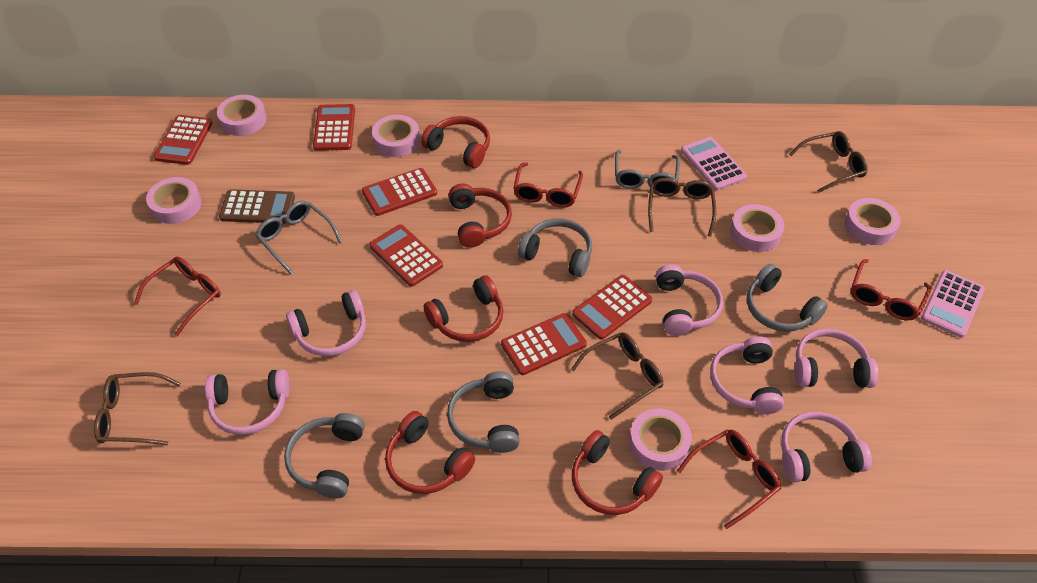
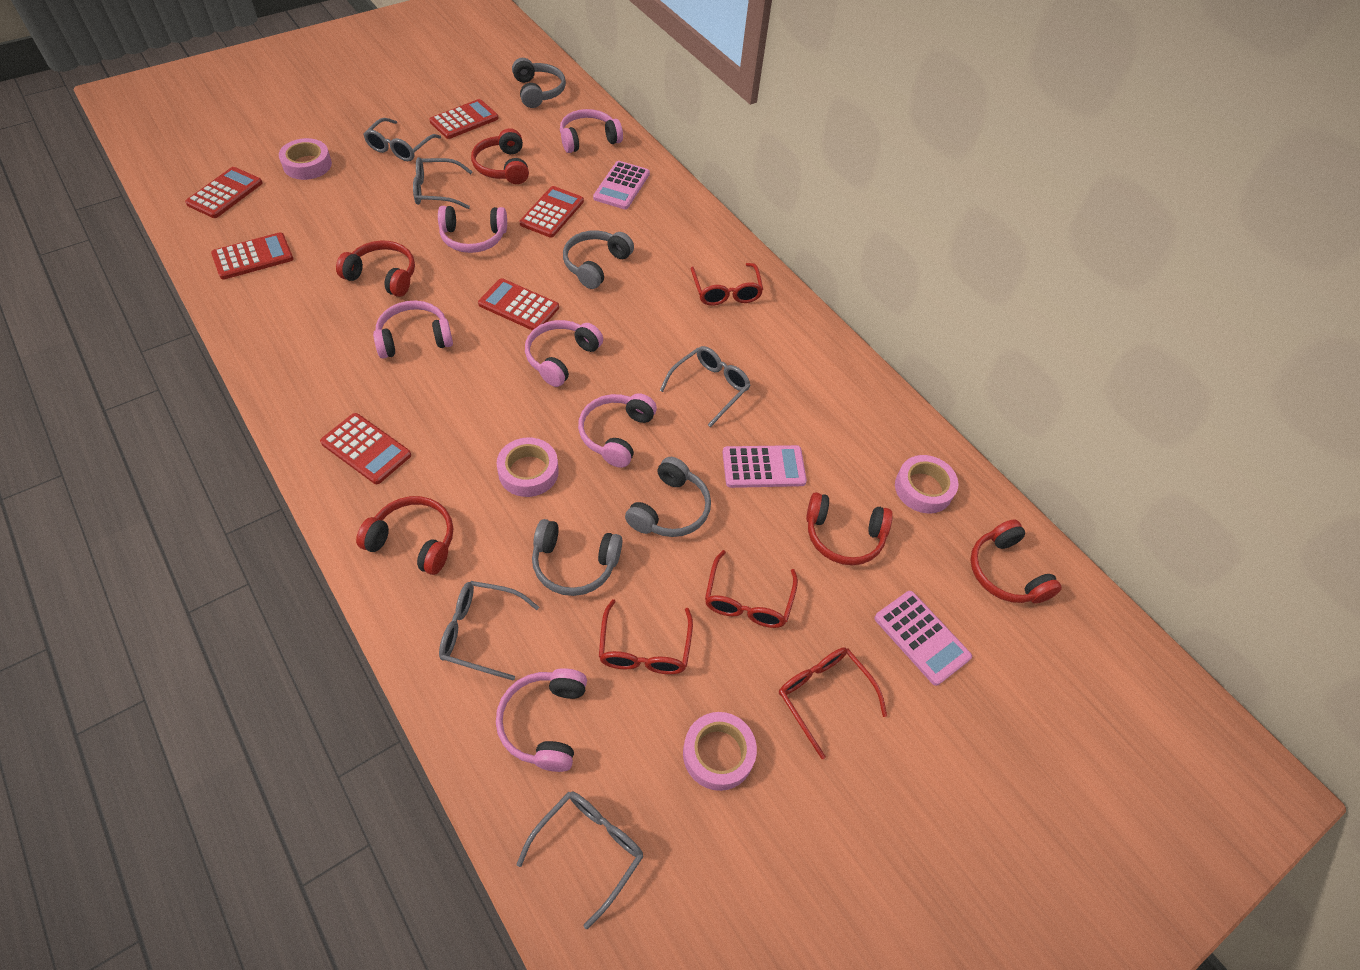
brown calculator: 1 -> 0
brown glasses: 4 -> 0
grey glasses: 2 -> 5
pink calculator: 2 -> 3
pink tape: 6 -> 4

